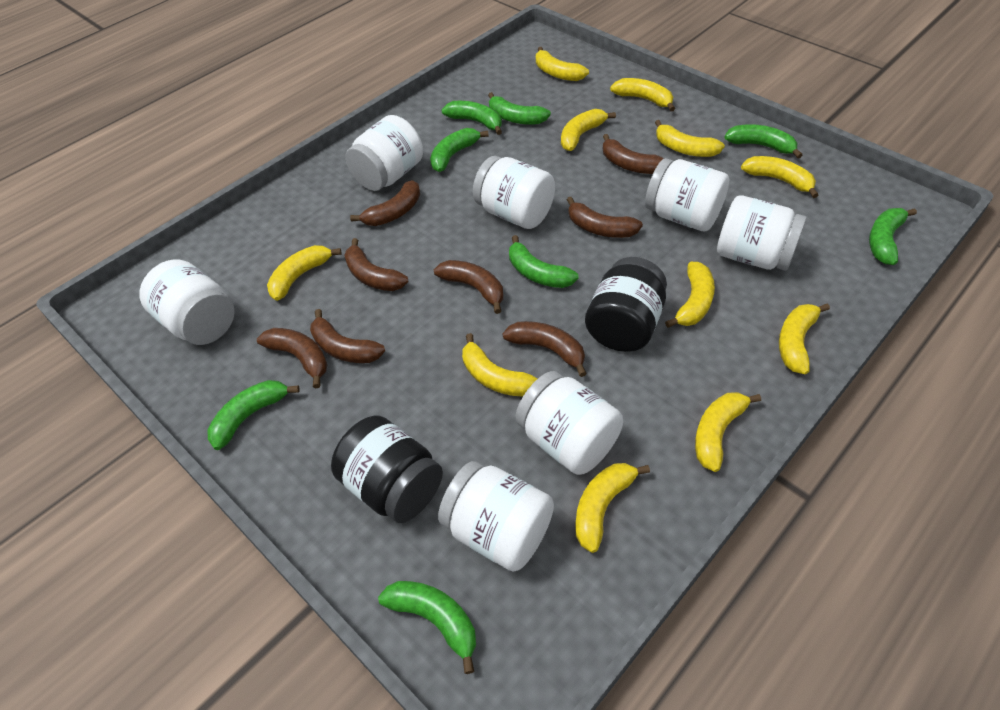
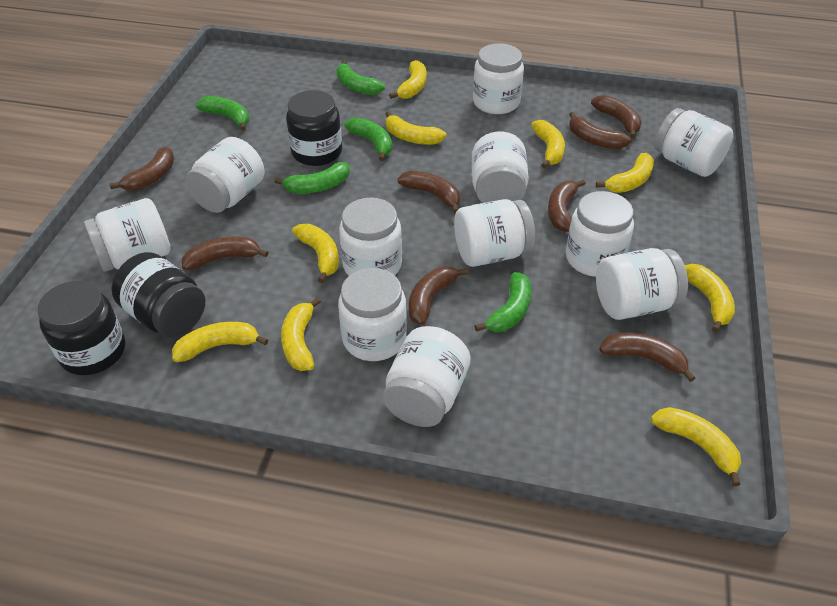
black jar: 2 -> 3
green banana: 8 -> 5
white jar: 7 -> 11
yellow banana: 11 -> 9

